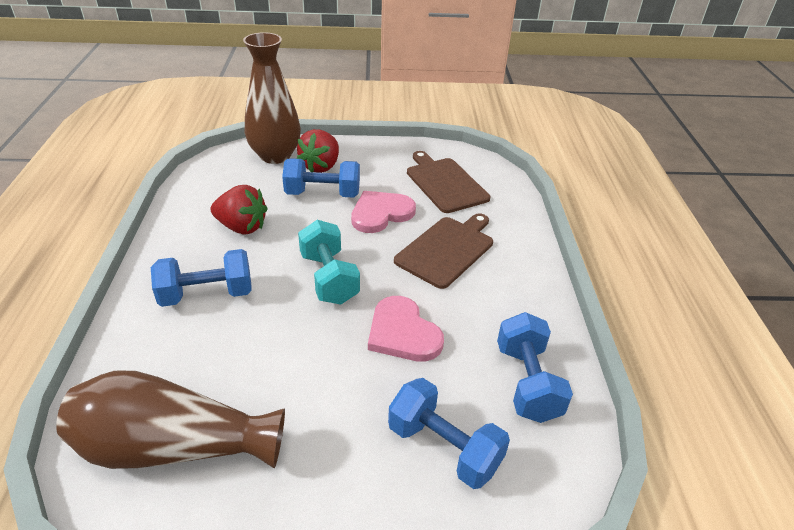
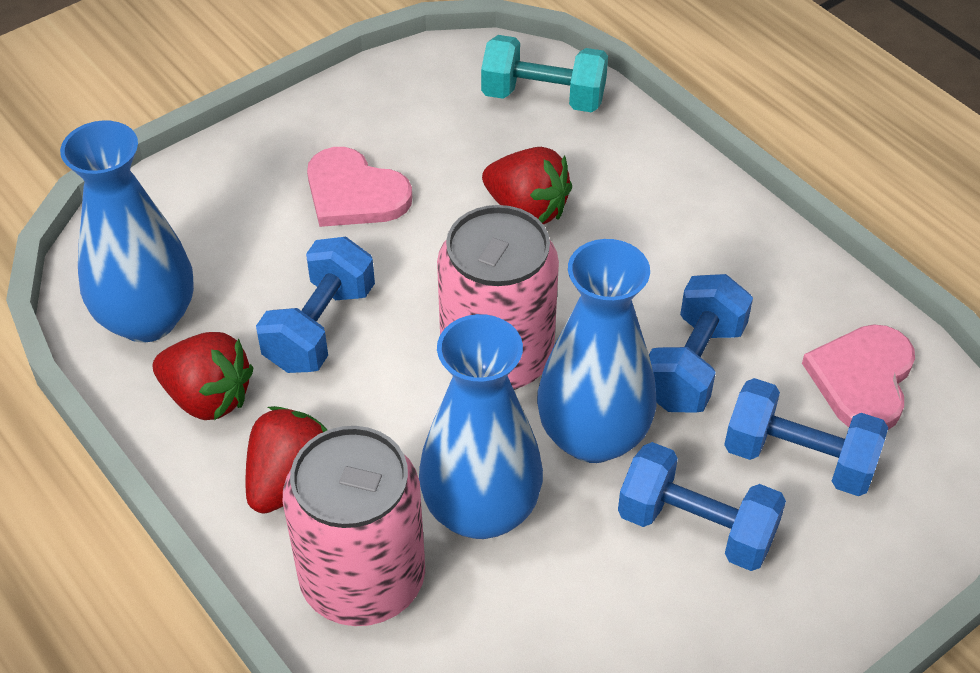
blue vase: 0 -> 3
brown cutting board: 2 -> 0
brown vase: 2 -> 0
pink can: 0 -> 2
red strawberry: 2 -> 3

